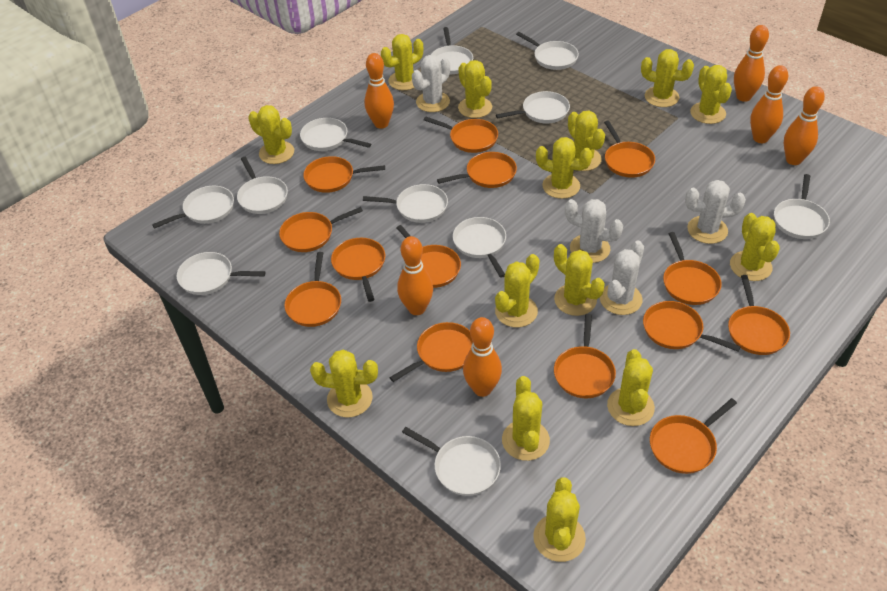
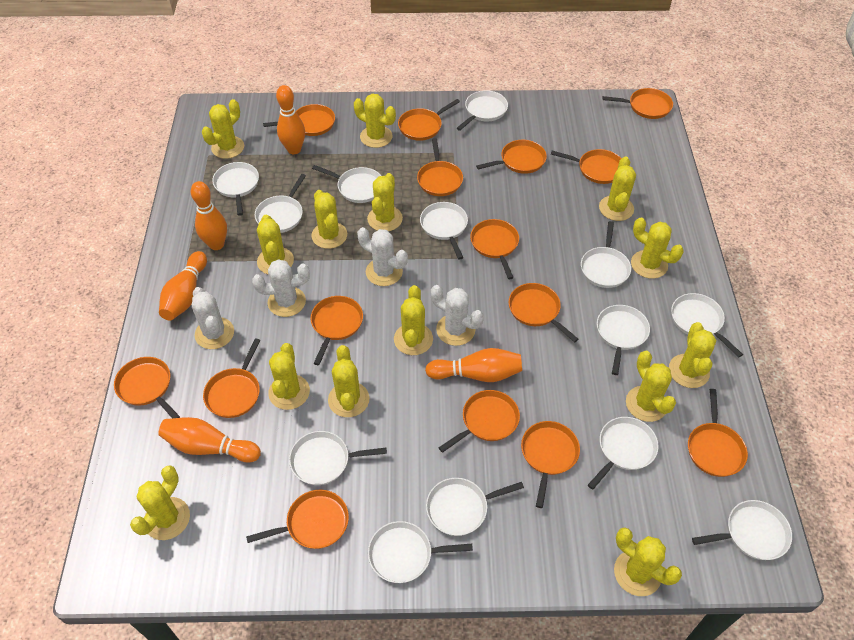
orange bowling pin: 6 -> 5
orange pan: 14 -> 15
white pan: 11 -> 13

